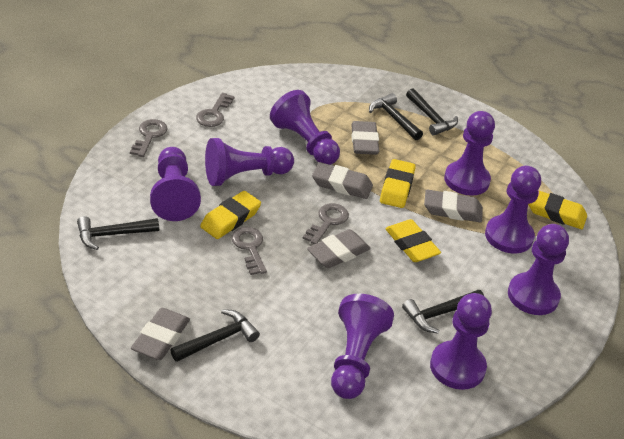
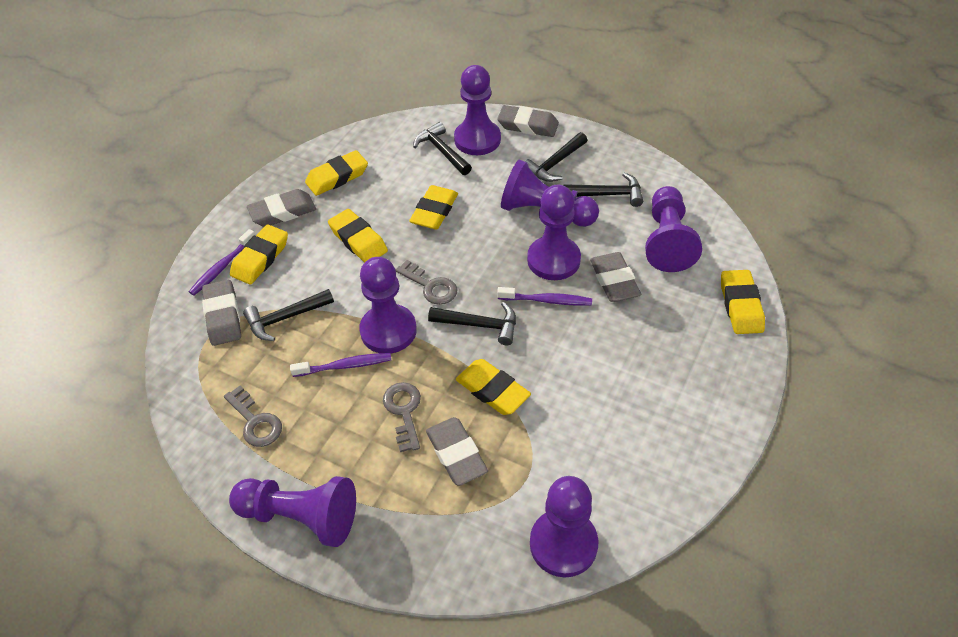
grey key: 4 -> 3
purple pawn: 8 -> 7
purple toothbrush: 0 -> 3
yellow eraser: 4 -> 6

